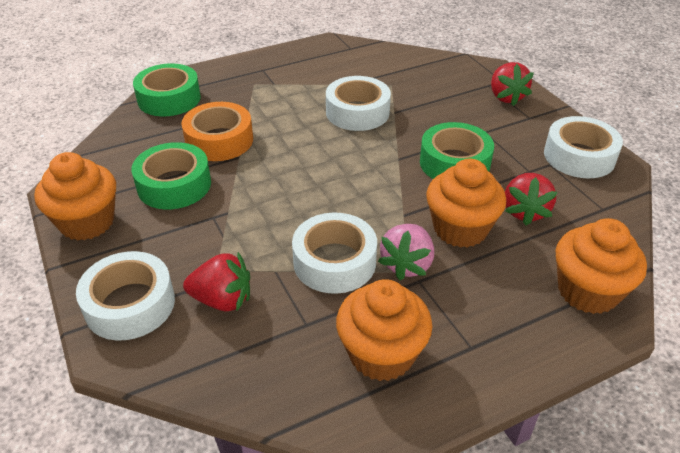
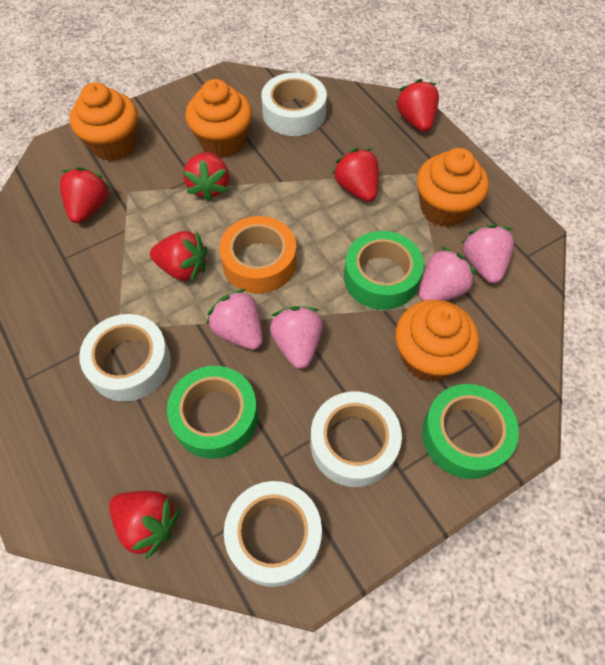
pink strawberry: 1 -> 4
red strawberry: 3 -> 6

